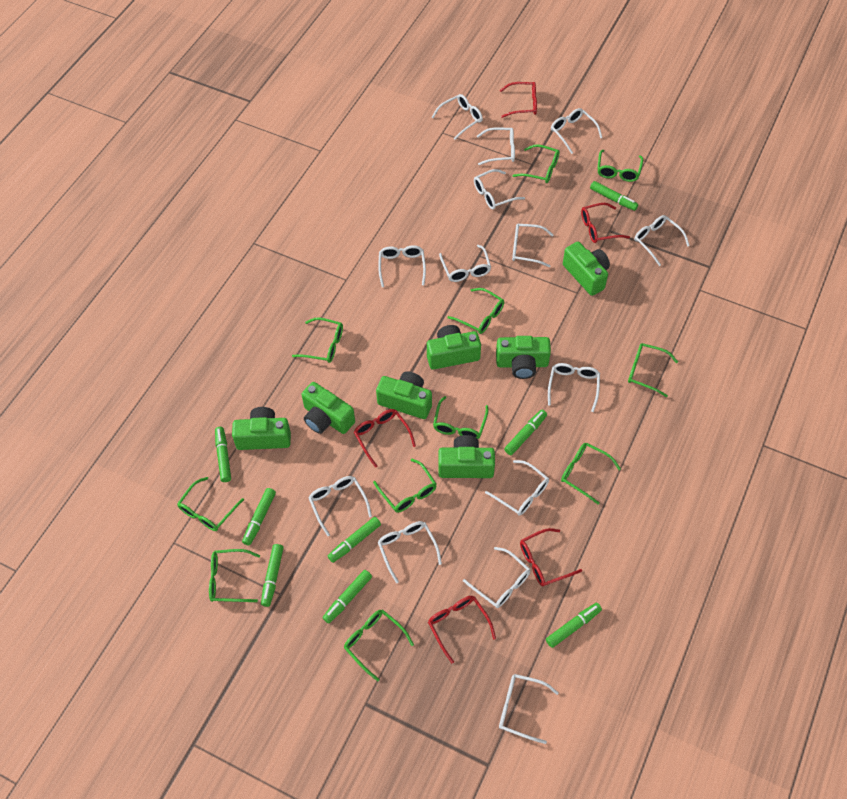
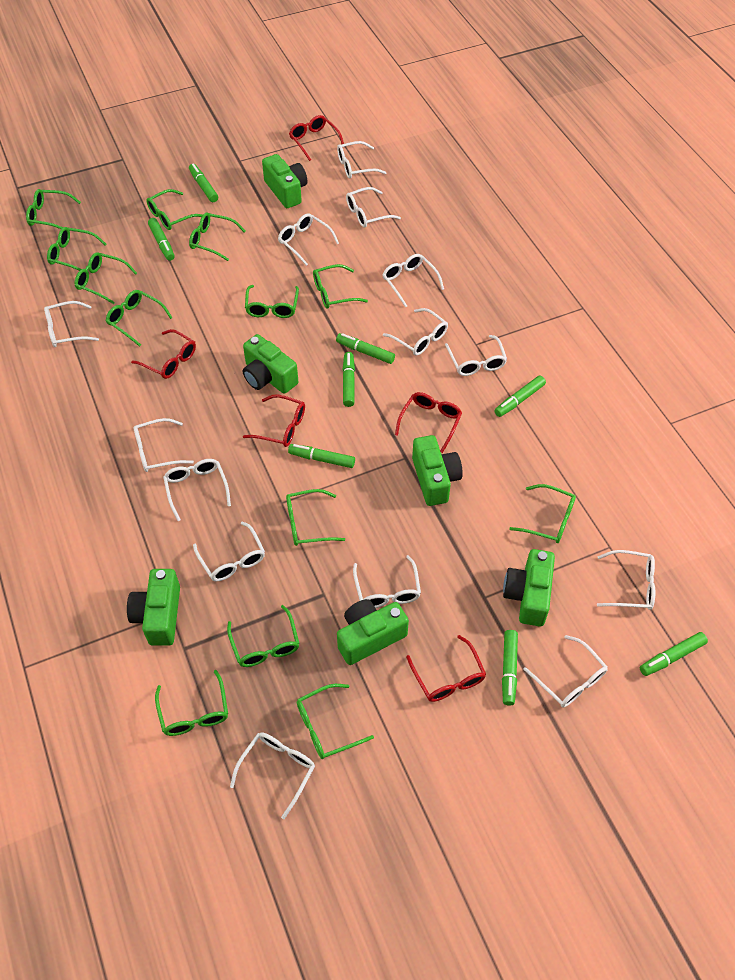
green camera: 7 -> 6
green glasses: 11 -> 13

